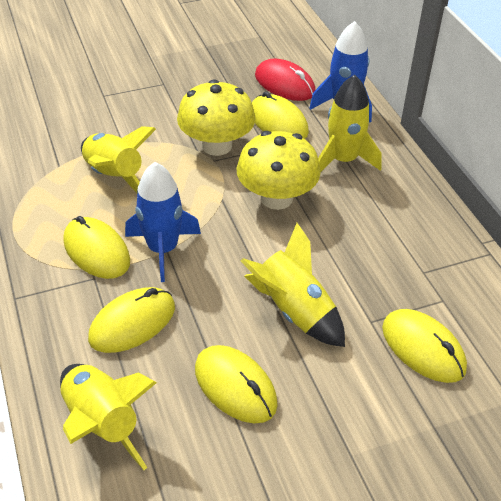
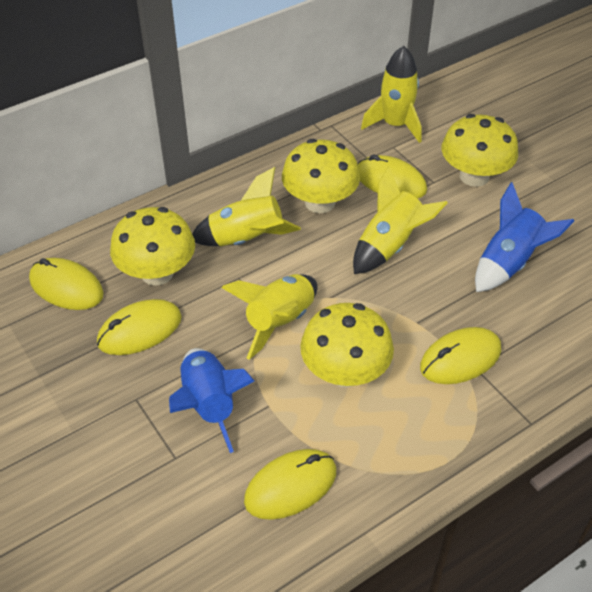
red mouse: 1 -> 0
yellow mushroom: 2 -> 4

